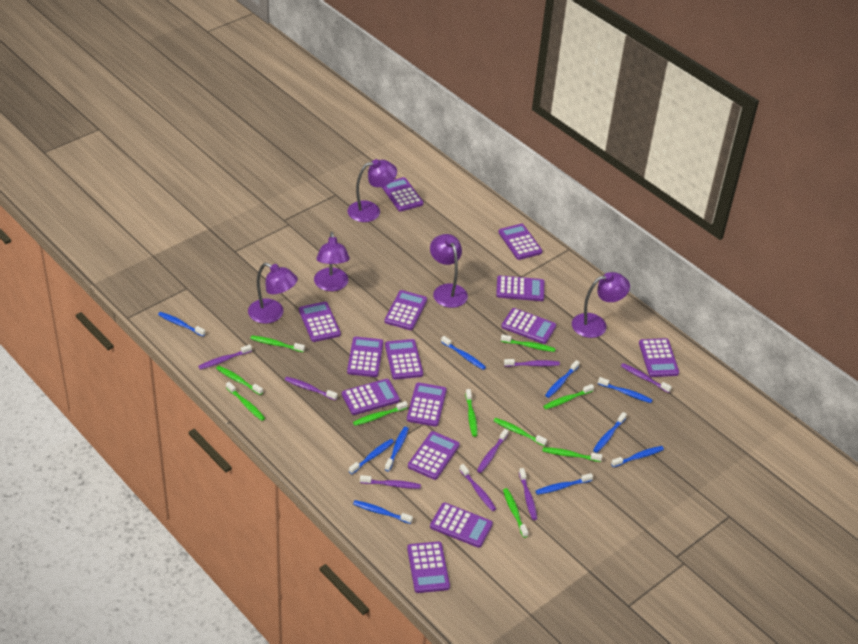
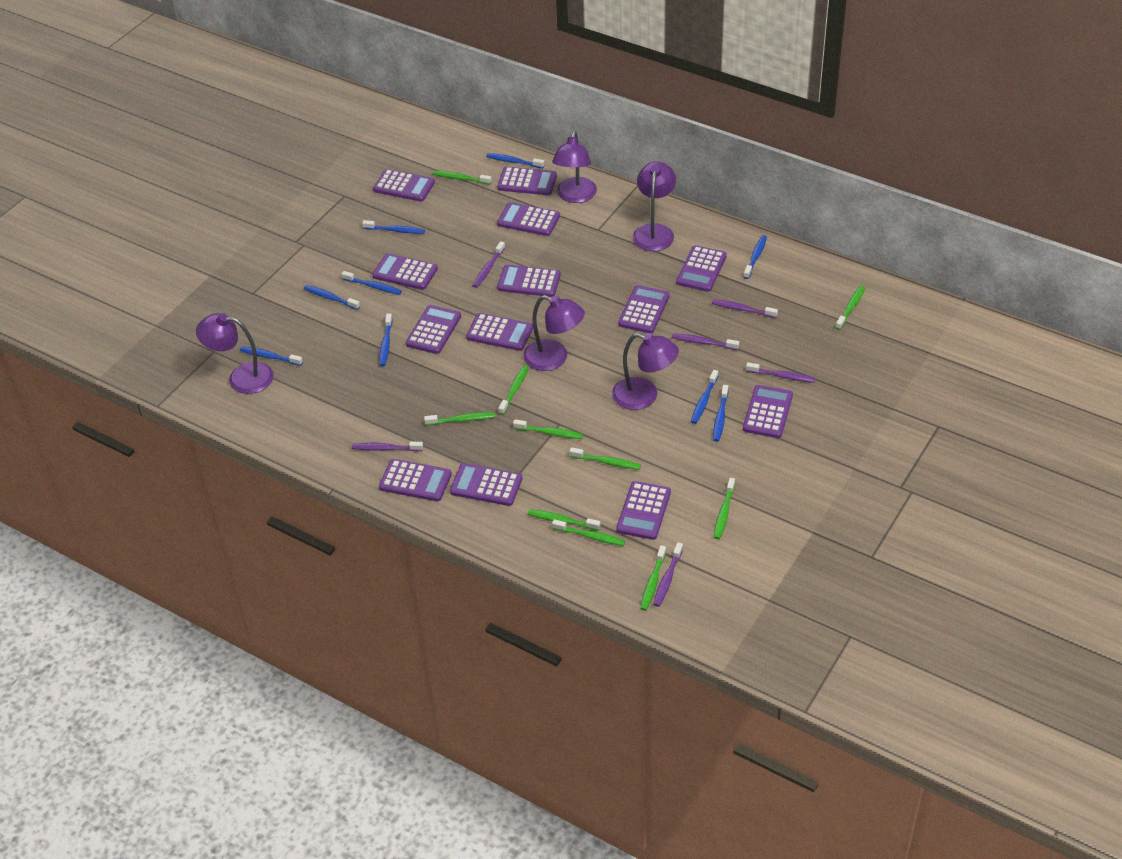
blue toothbrush: 10 -> 9
purple calculator: 14 -> 13
purple toothbrush: 8 -> 6

